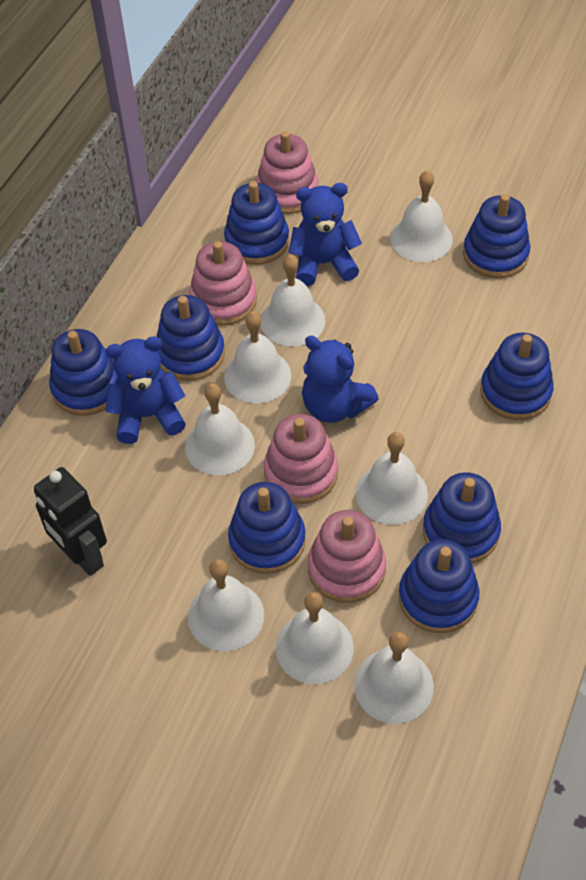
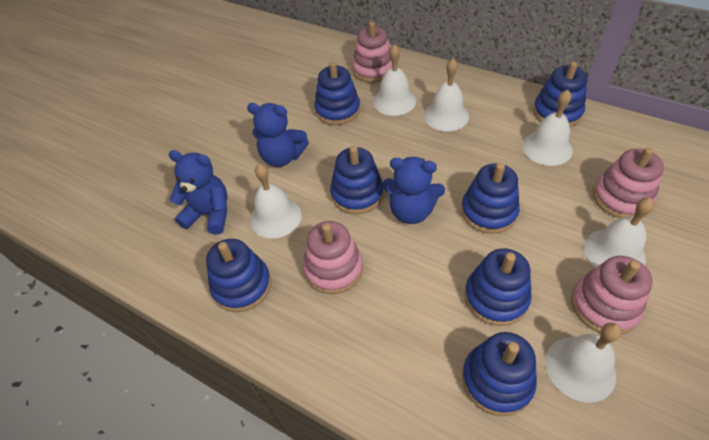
black robot: 1 -> 0
blue stacking toy: 8 -> 7
white bell: 8 -> 6

